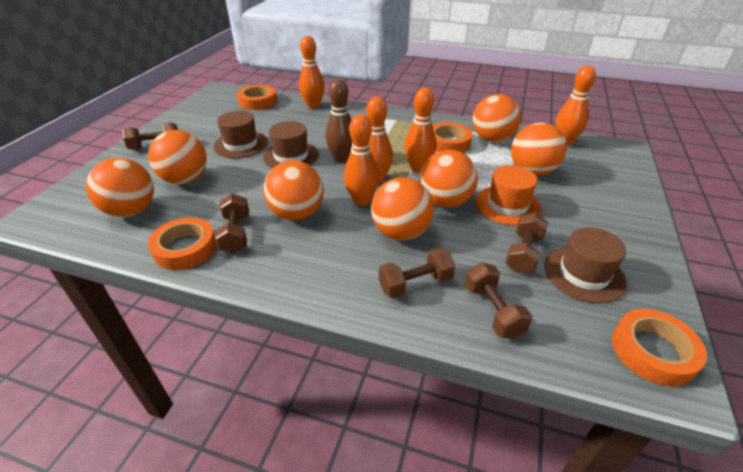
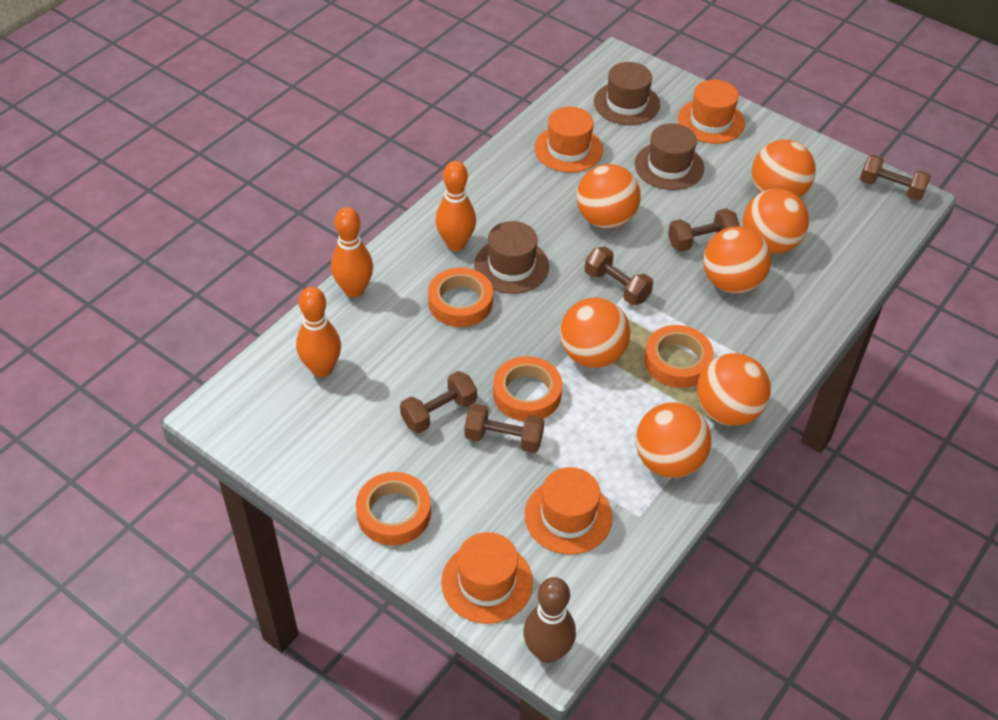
orange bowling pin: 5 -> 3
orange hat: 1 -> 4

